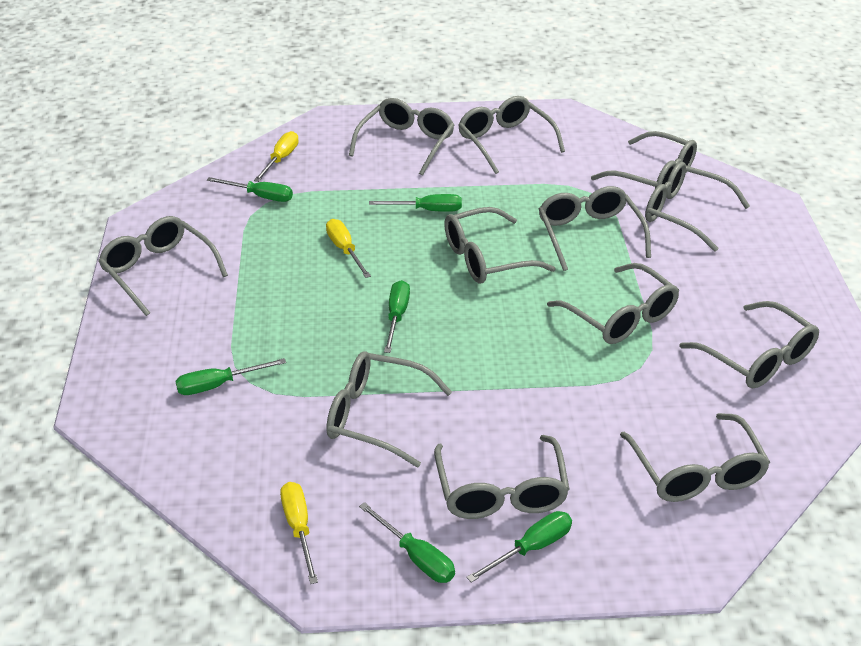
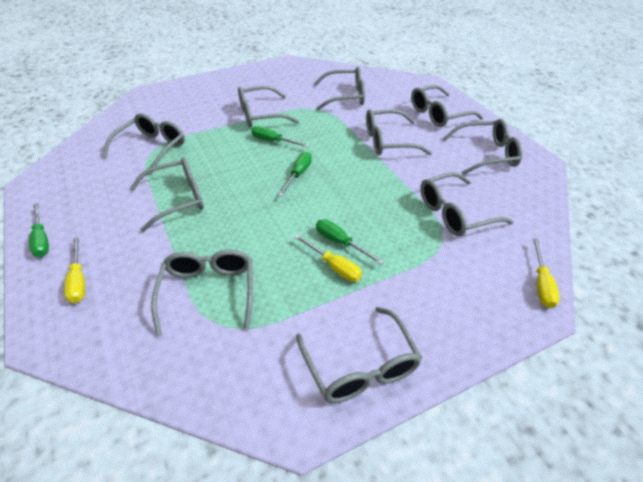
green screwdriver: 6 -> 4
grey glasses: 12 -> 10

